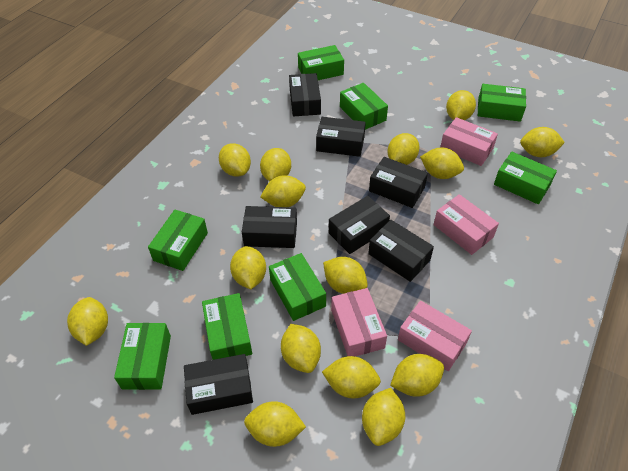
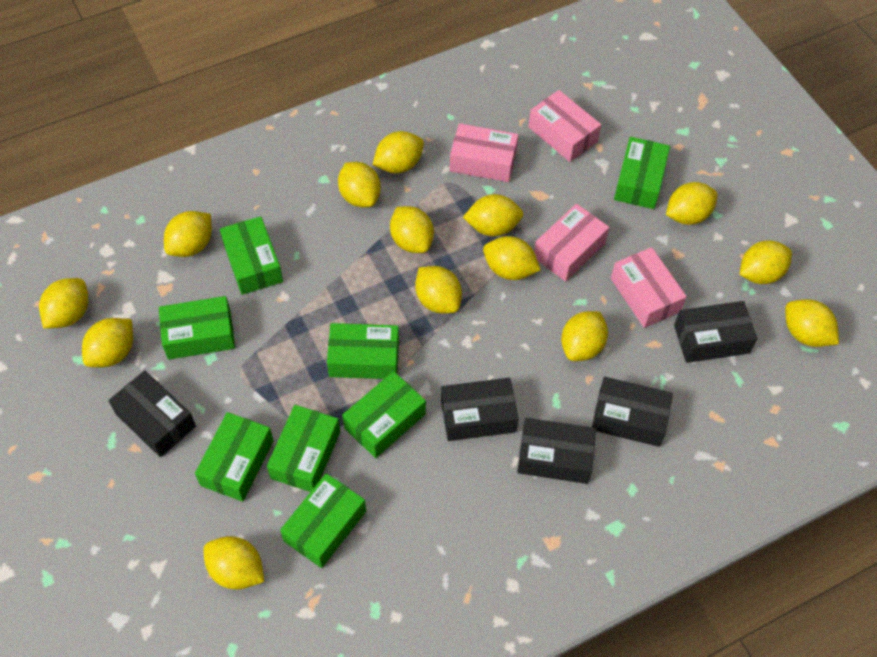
black box: 7 -> 5
yellow lemon: 15 -> 14

